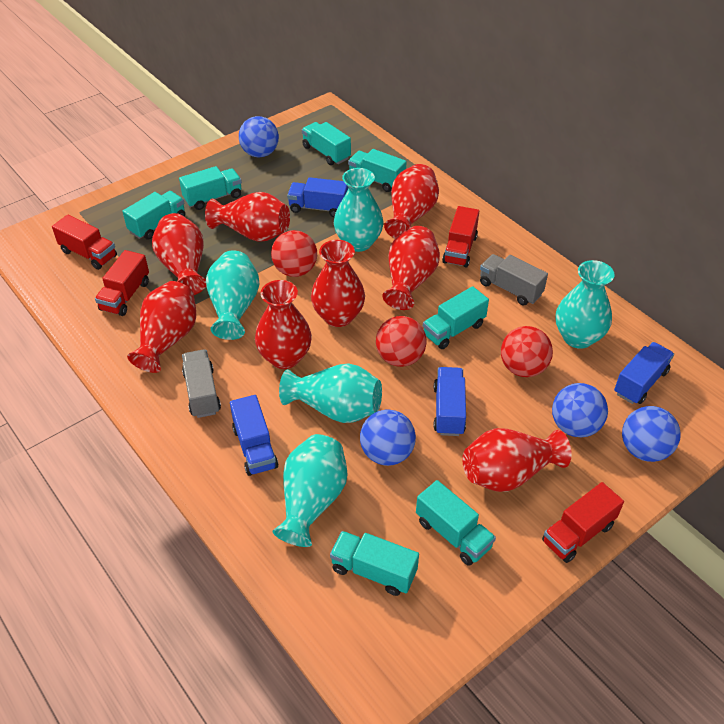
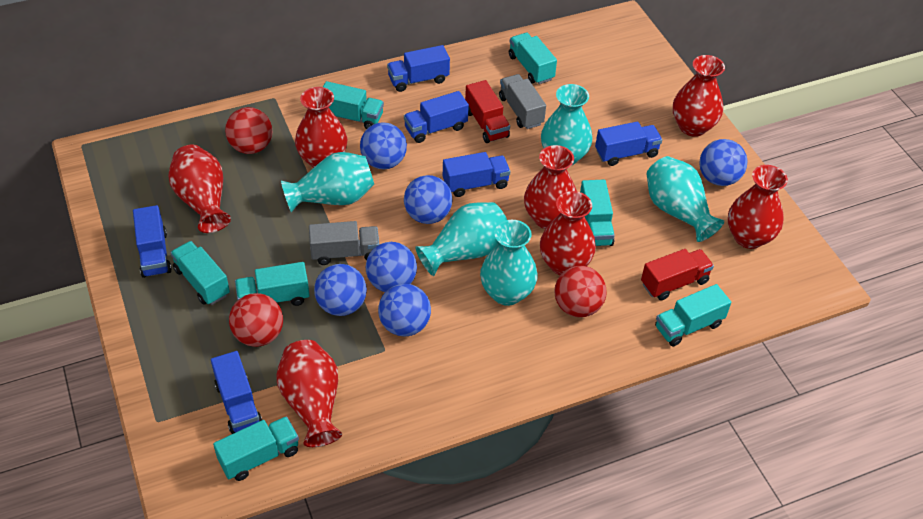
blue ball: 4 -> 6
blue truck: 4 -> 6
red truck: 4 -> 2
red vase: 8 -> 7

